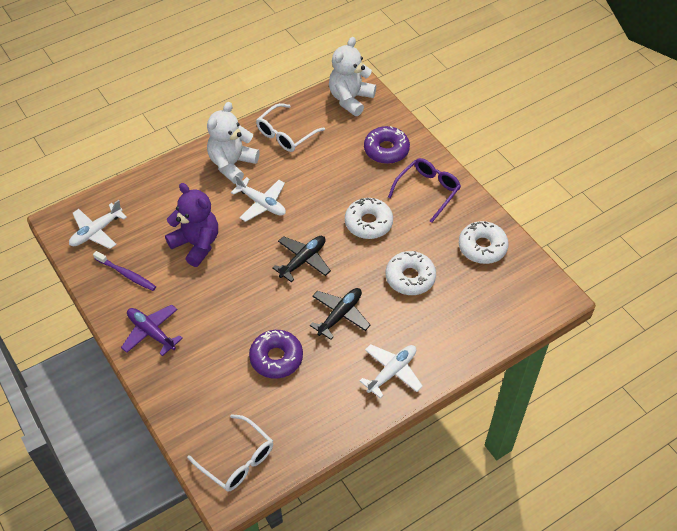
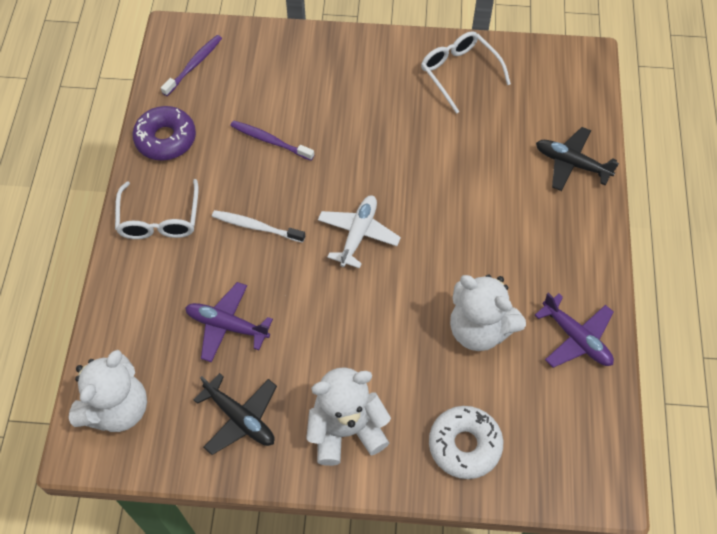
purple donut: 2 -> 1
purple glasses: 1 -> 0
purple plane: 1 -> 2
purple teddy bear: 1 -> 0
purple toothbrush: 1 -> 2
white donut: 3 -> 1
white plane: 3 -> 1
white teddy bear: 2 -> 3
white toothbrush: 0 -> 1

